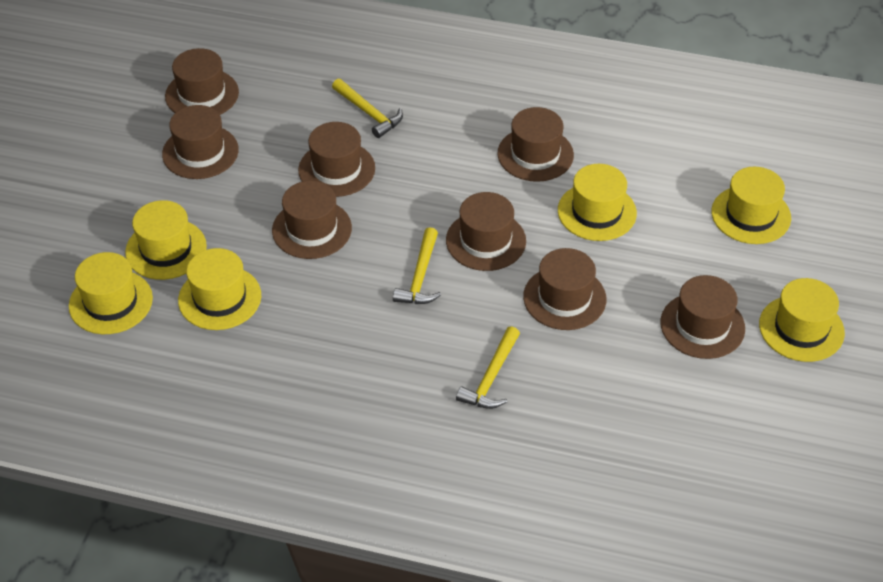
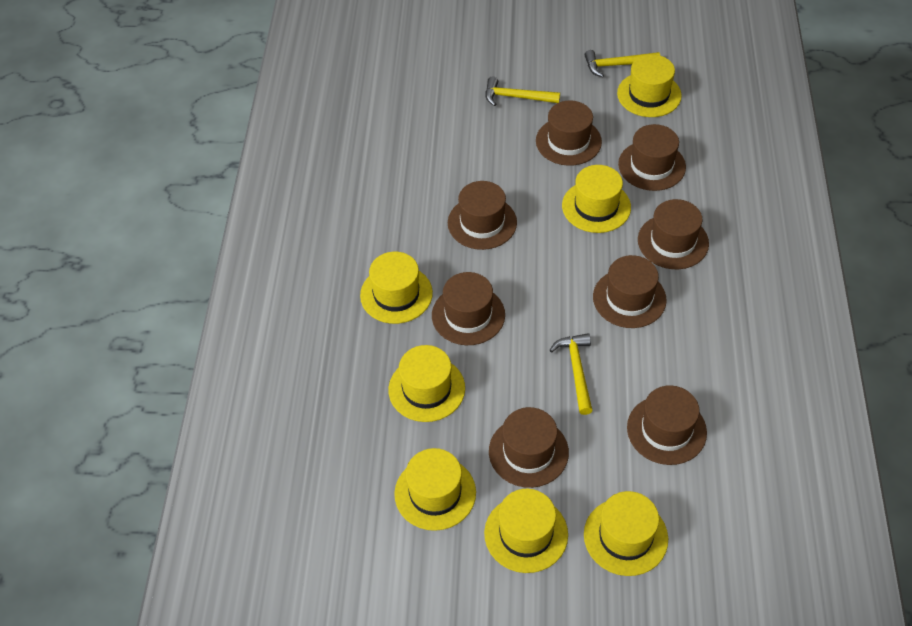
yellow hat: 6 -> 7

